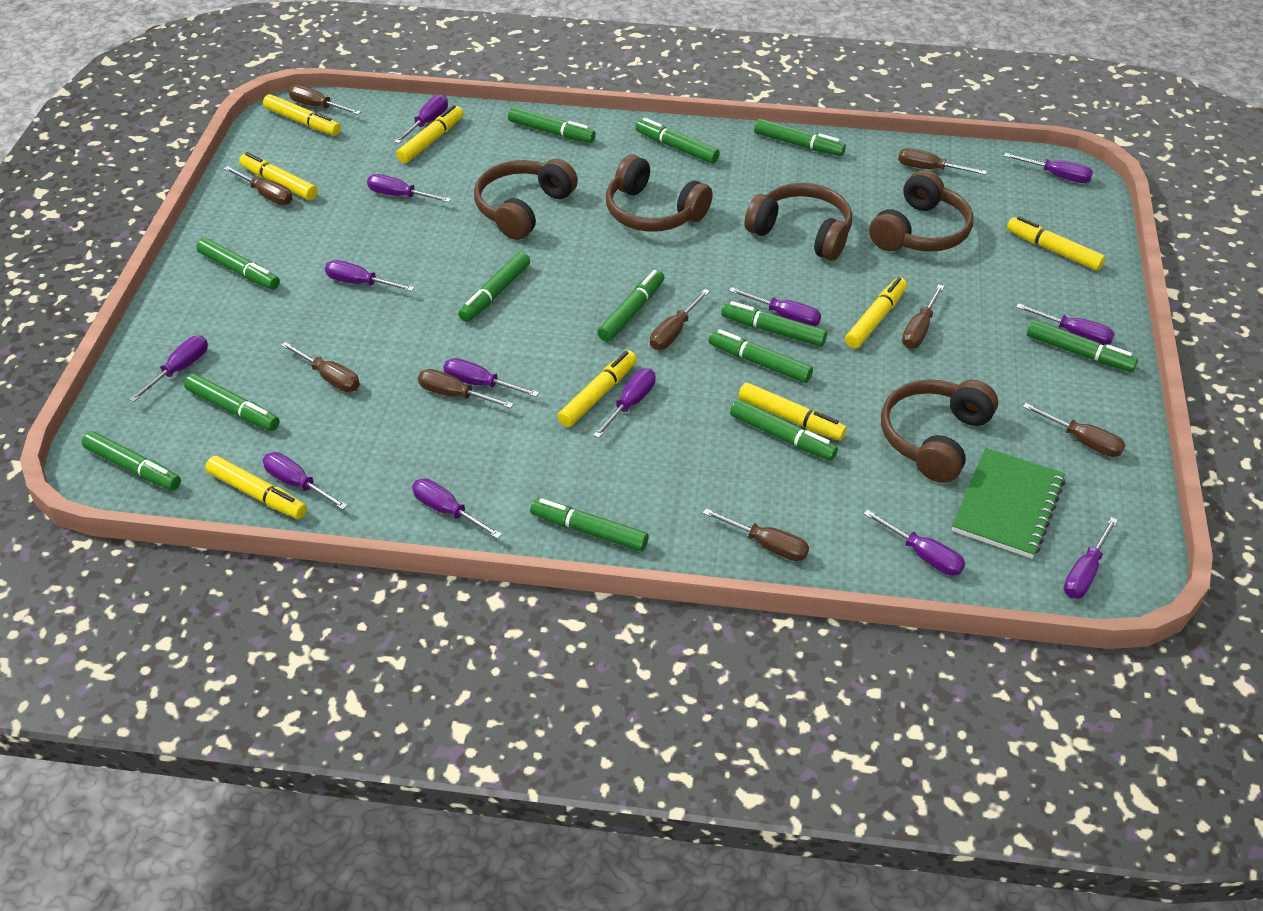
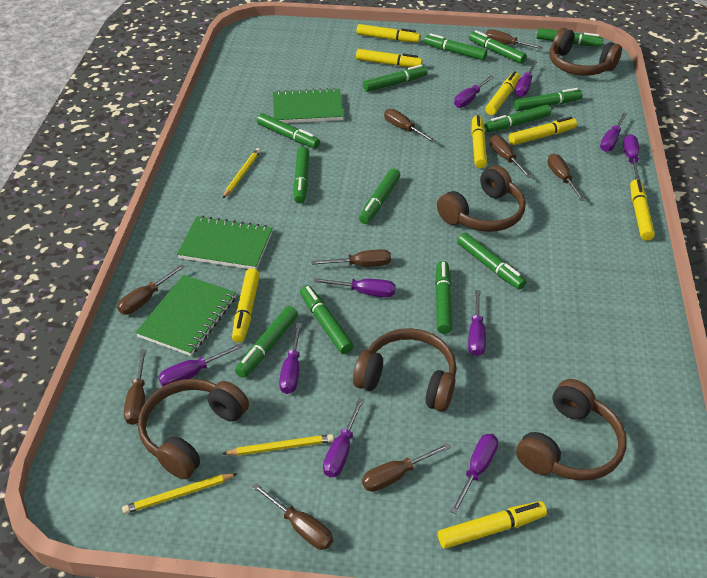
green notebook: 1 -> 3
purple screwdriver: 13 -> 10
yellow pencil: 0 -> 3

